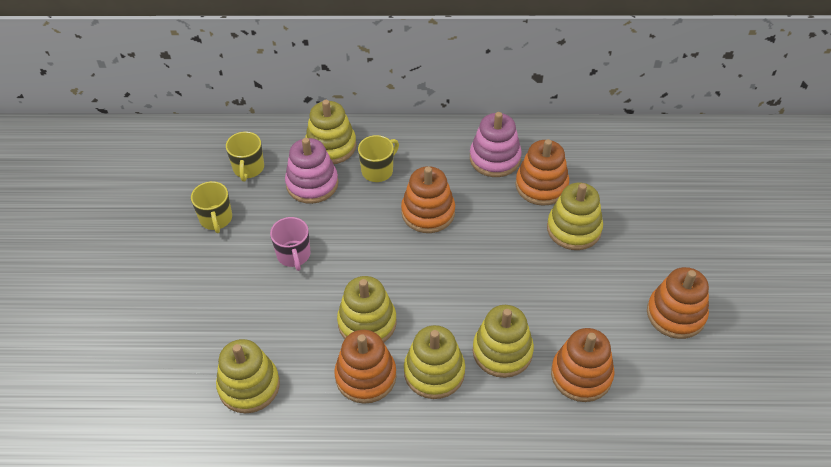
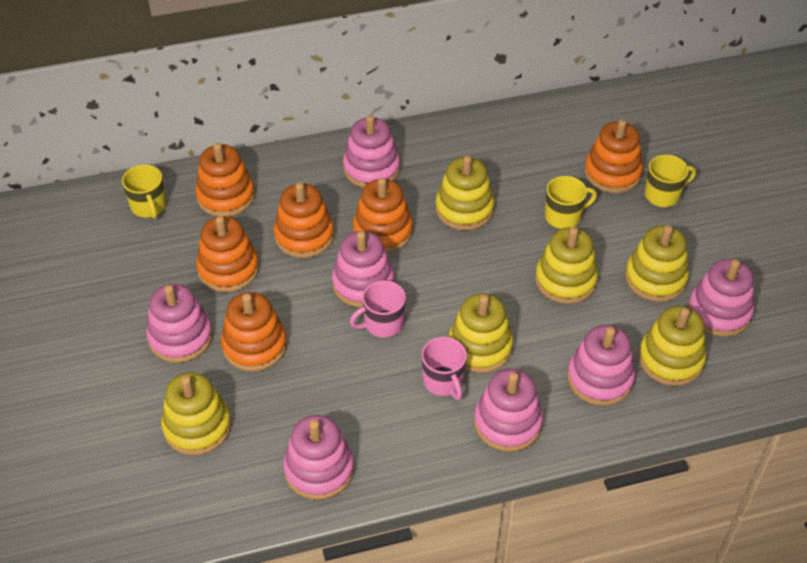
orange stacking toy: 5 -> 6
pink mug: 1 -> 2
pink stacking toy: 2 -> 7

